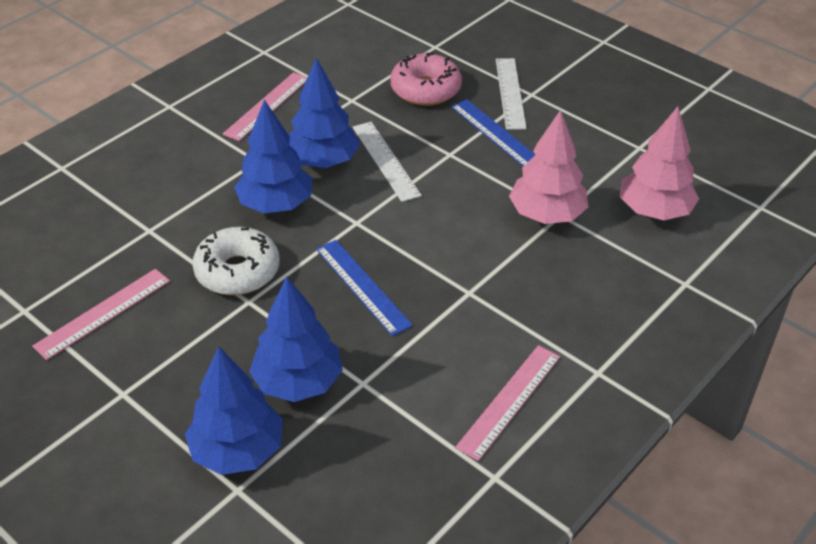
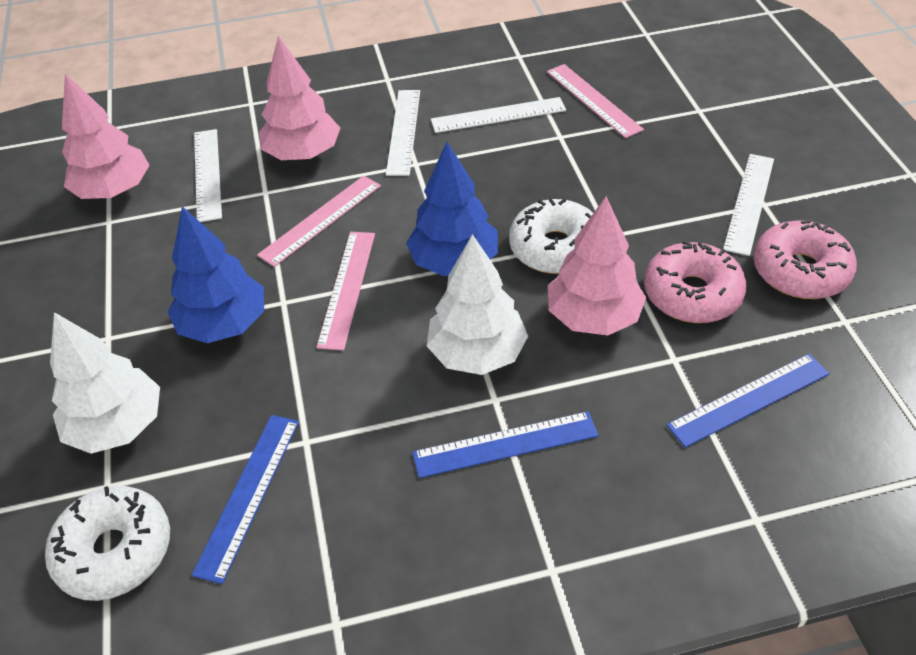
blue ruler: 2 -> 3
blue tree: 4 -> 2
pink donut: 1 -> 2
pink tree: 2 -> 3
white donut: 1 -> 2
white ruler: 2 -> 4
white tree: 0 -> 2

